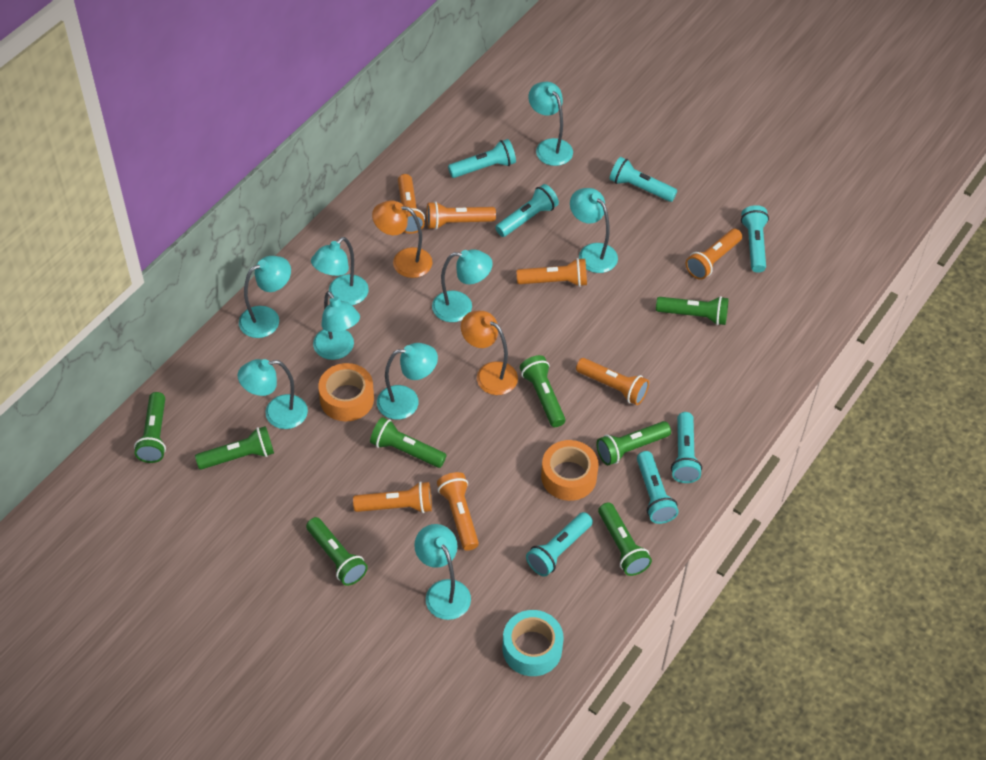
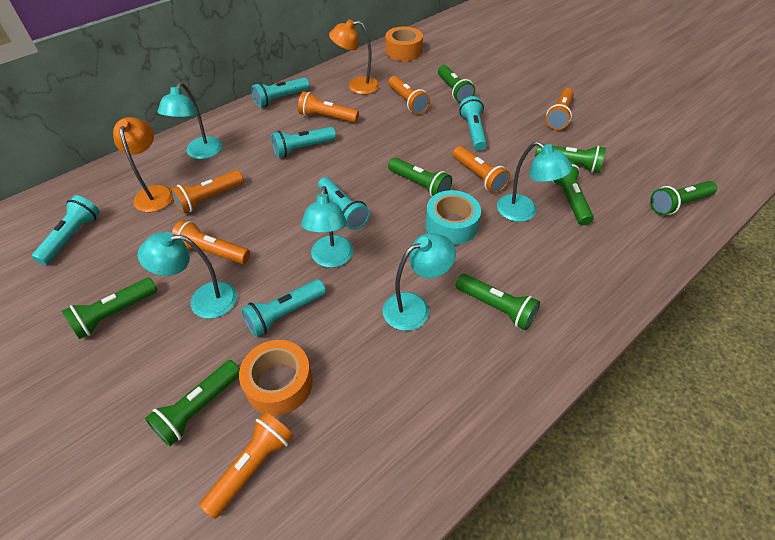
turquoise flashlight: 7 -> 6
turquoise lamp: 9 -> 5

